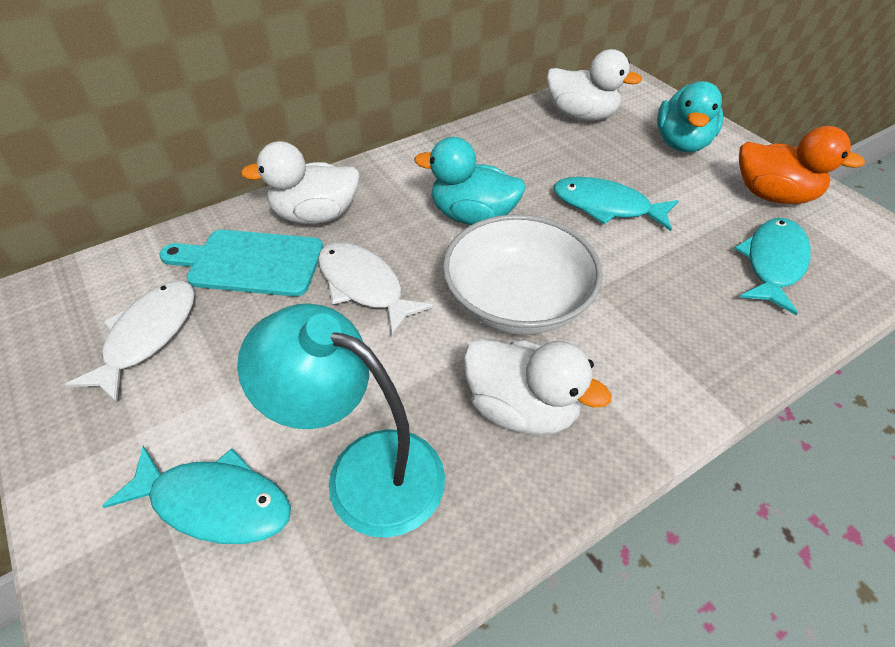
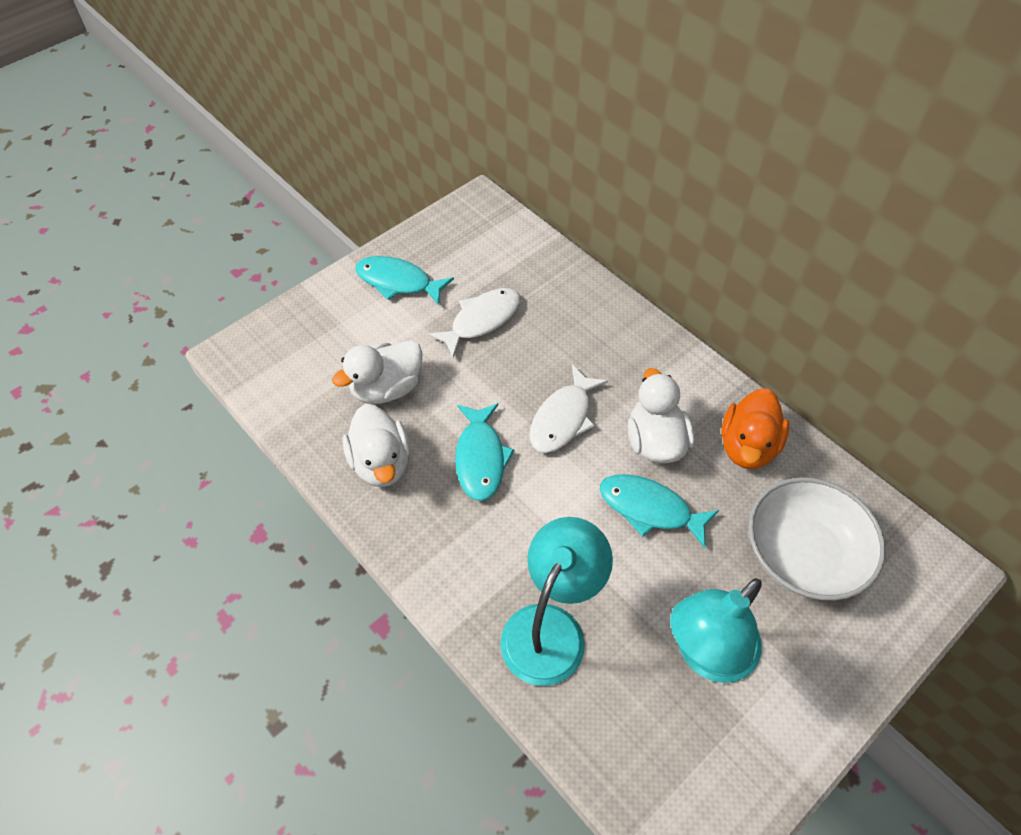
turquoise cutting board: 1 -> 0
turquoise duck: 2 -> 0
turquoise lamp: 1 -> 2

